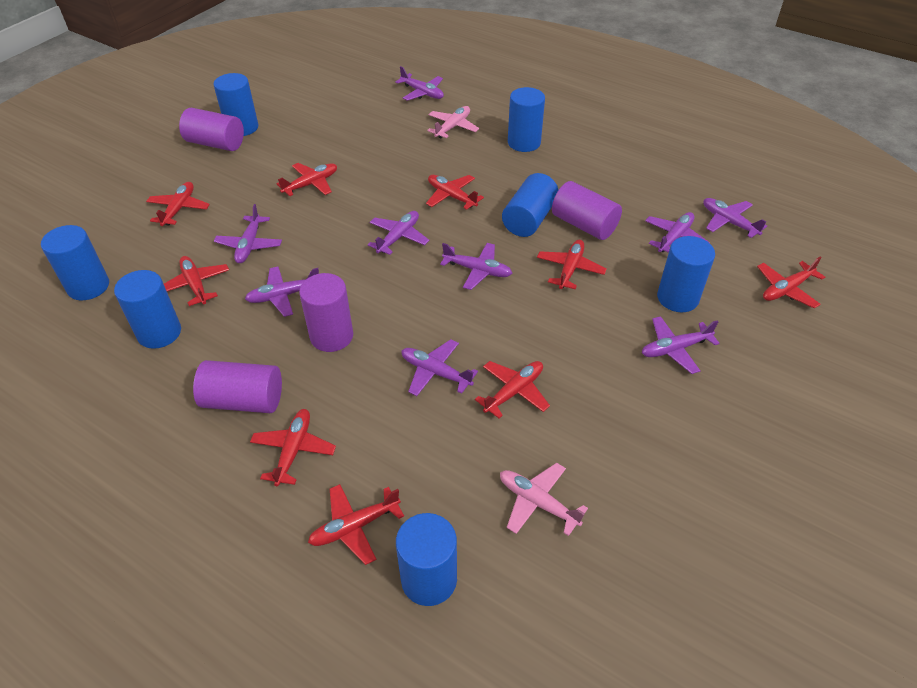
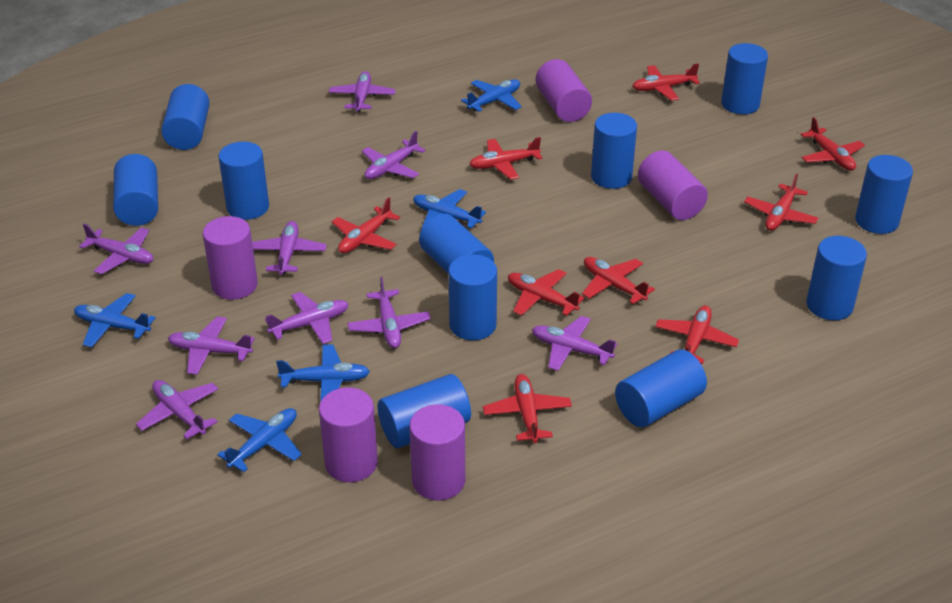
blue cylinder: 7 -> 11
blue plane: 0 -> 5
pink plane: 2 -> 0
purple cylinder: 4 -> 5

